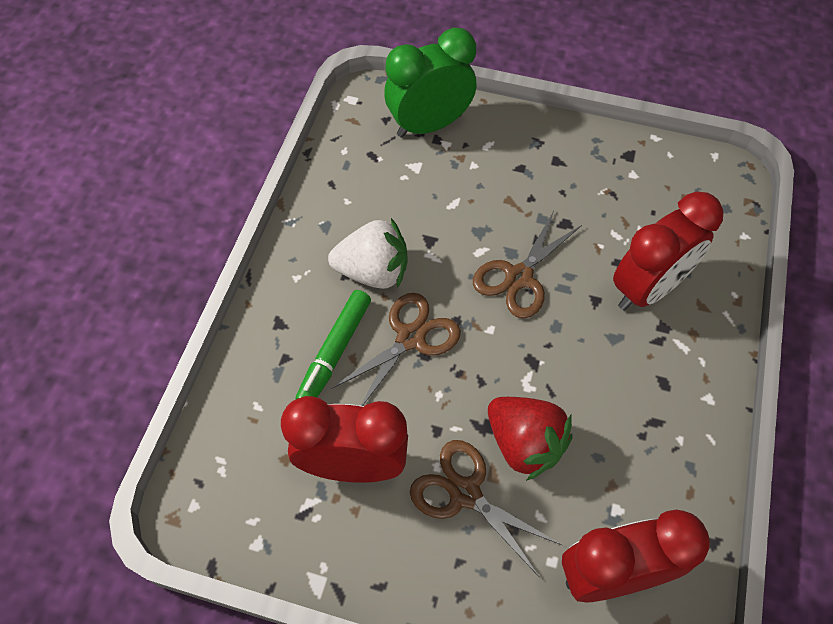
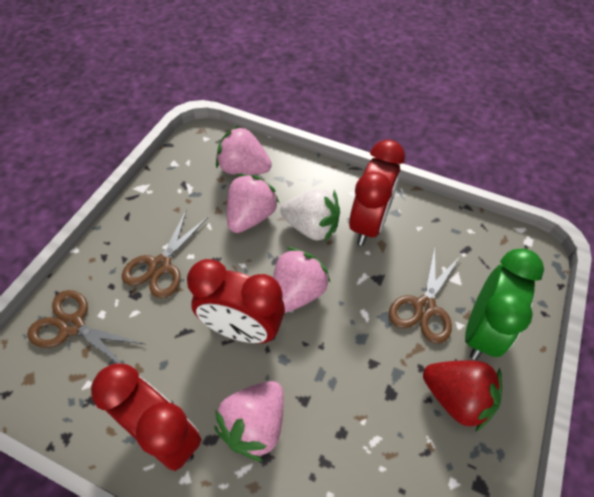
green marker: 1 -> 0
pink strawberry: 0 -> 4

